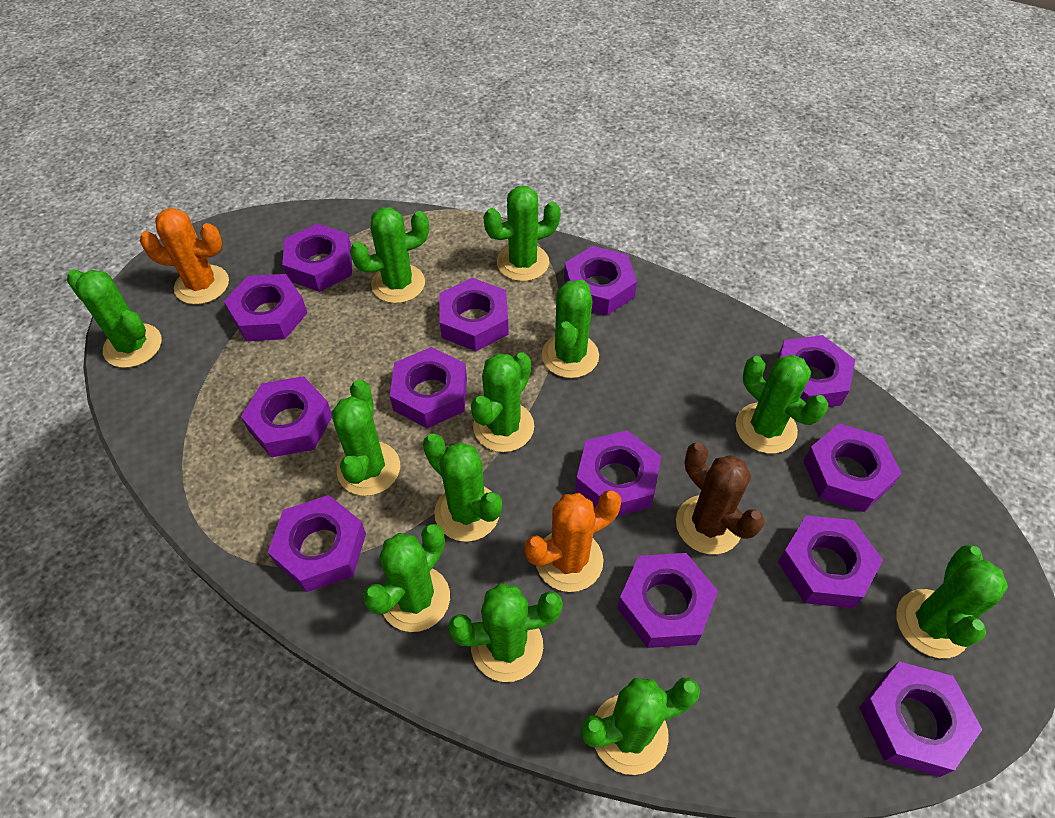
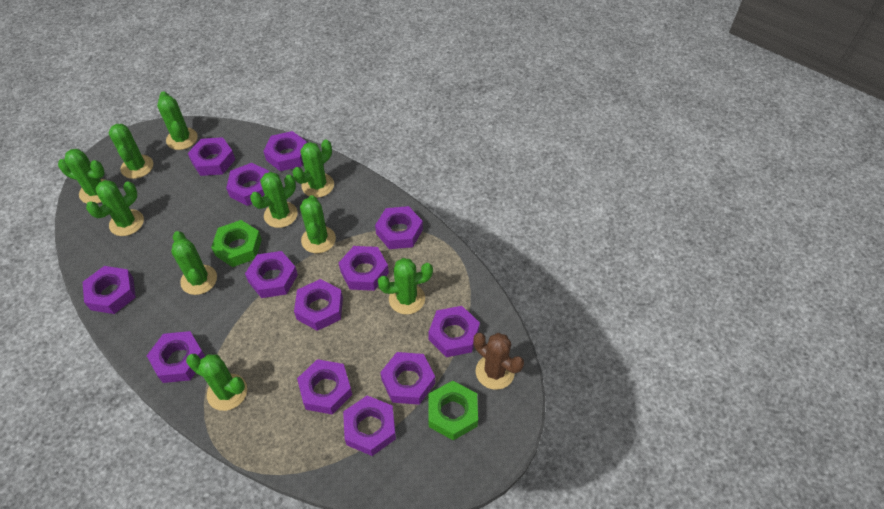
green cactus: 12 -> 10
green nut: 0 -> 2
orange cactus: 2 -> 0

